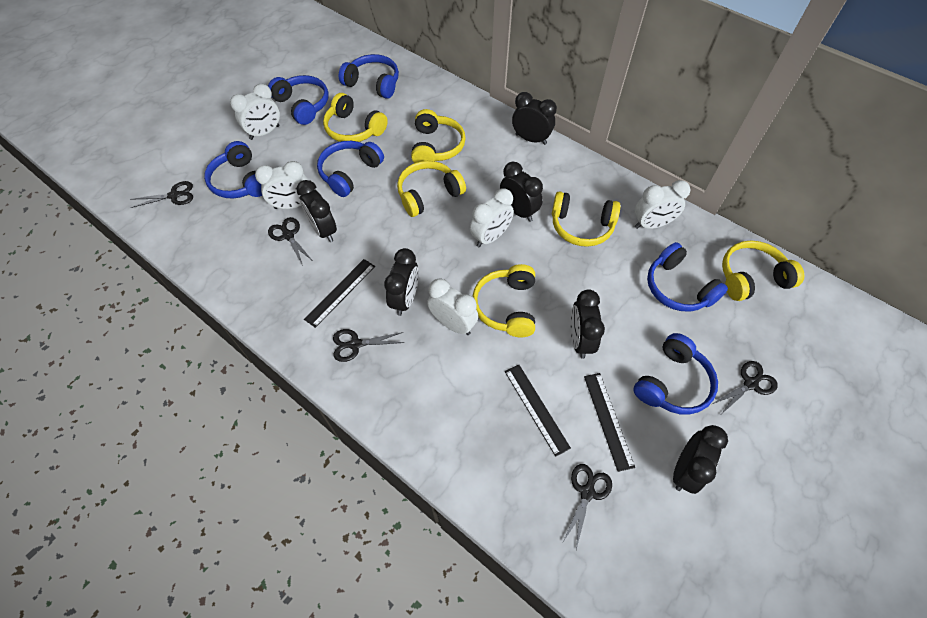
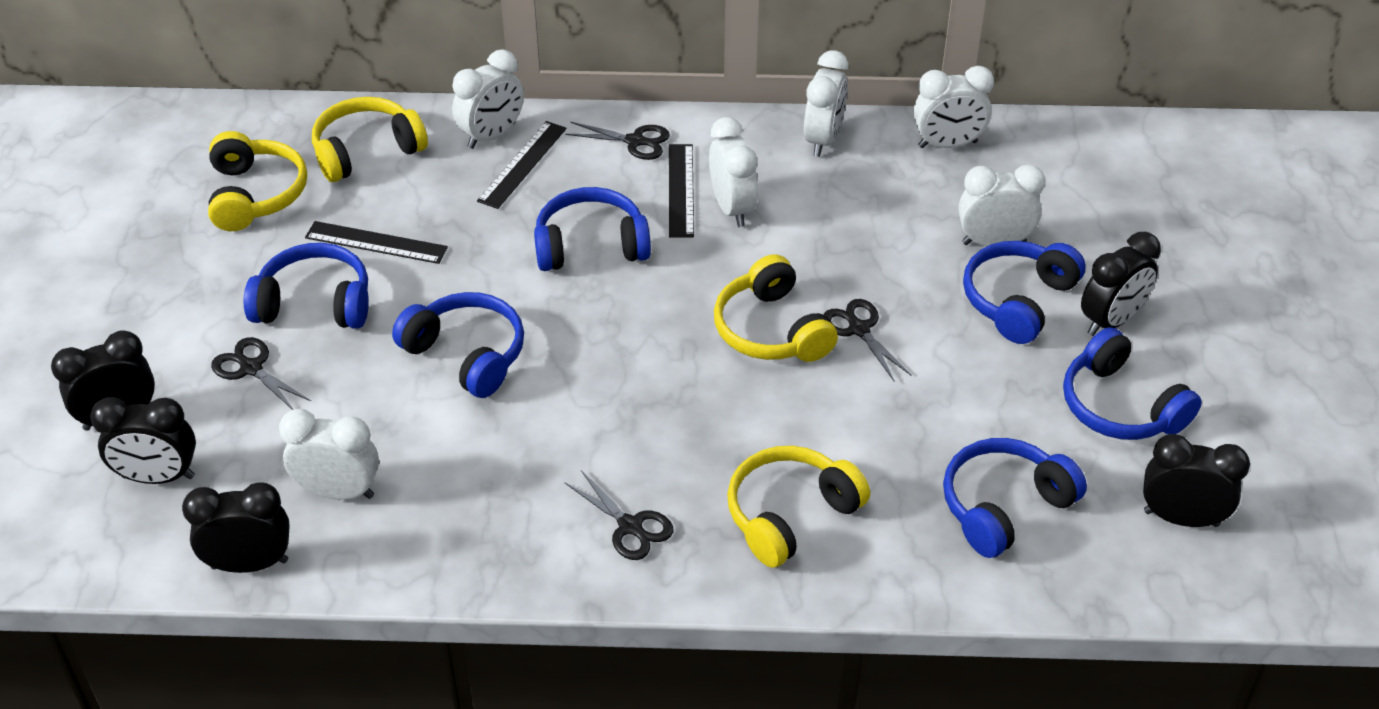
black clock: 6 -> 5
black scissors: 5 -> 4
white clock: 5 -> 6
yellow headphones: 6 -> 4

